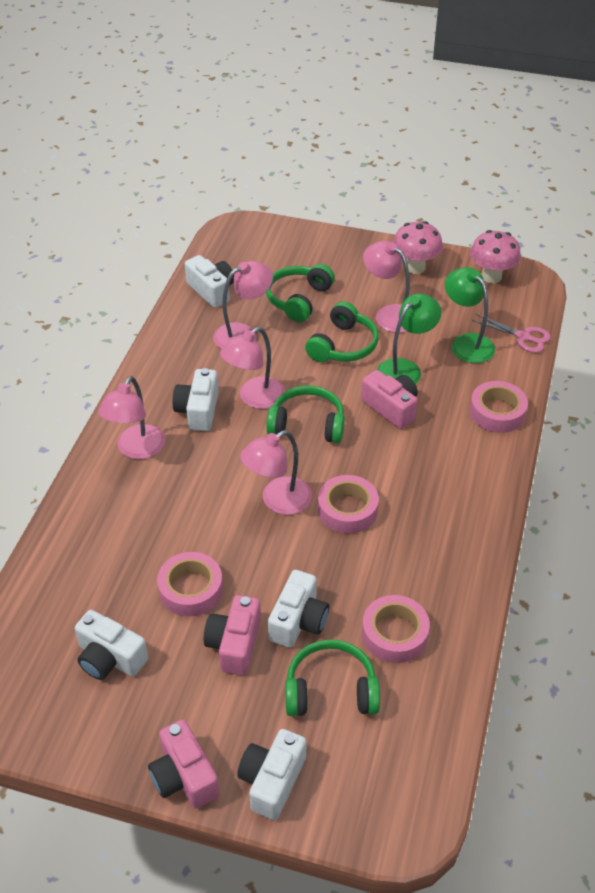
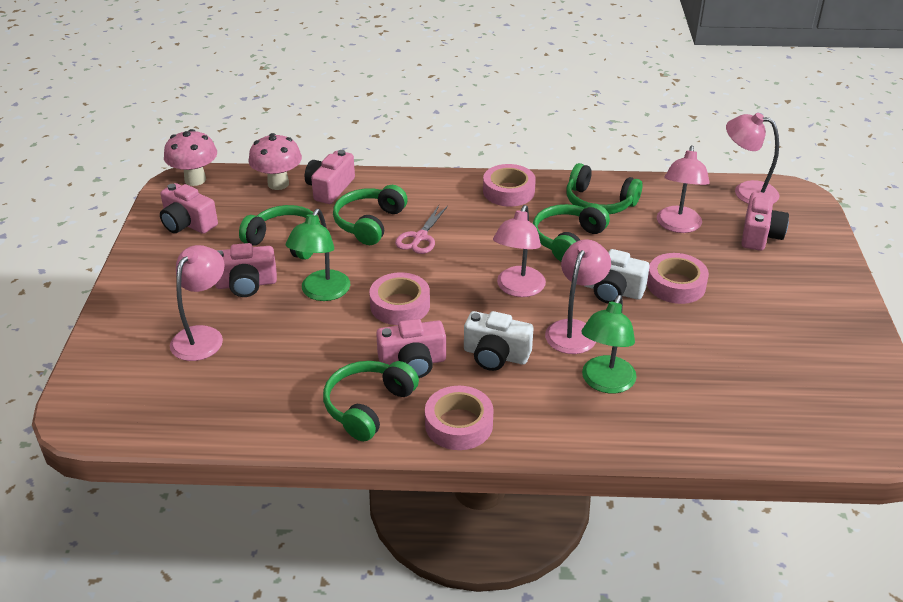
green headphones: 4 -> 5
pink camera: 3 -> 5
white camera: 5 -> 2

